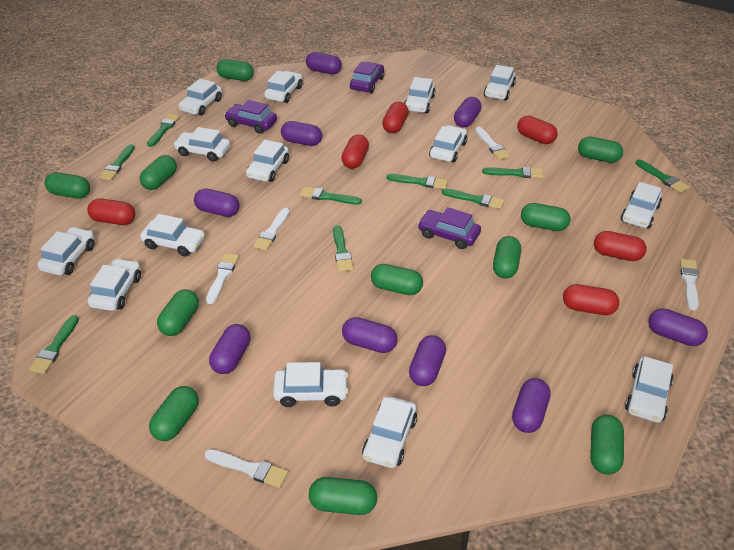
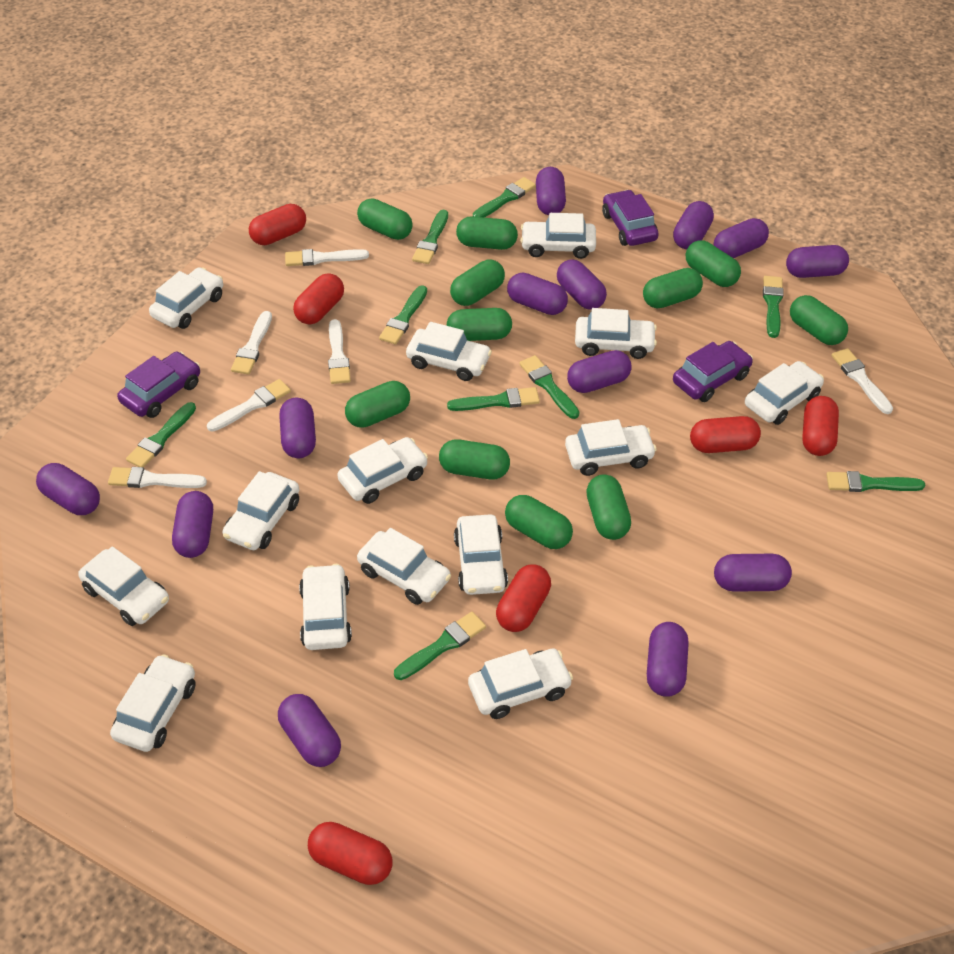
purple capsule: 9 -> 13
white brush: 5 -> 6

